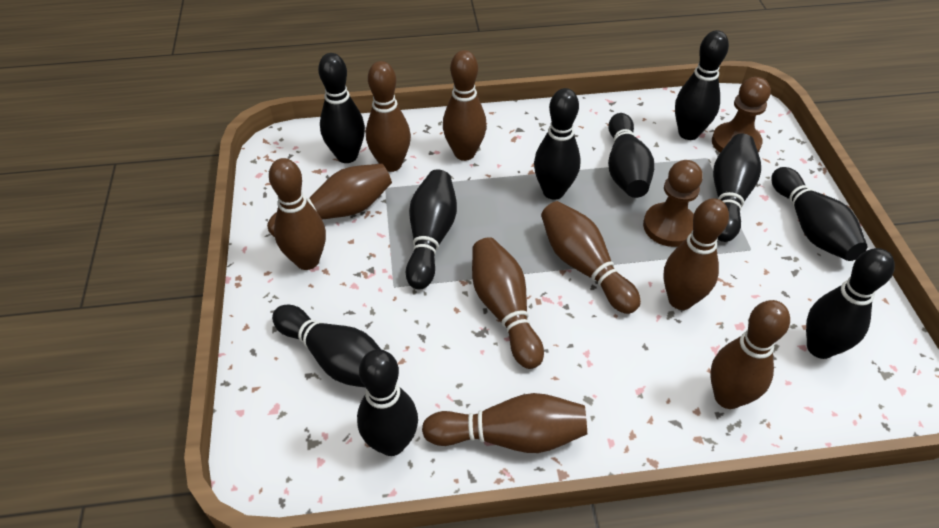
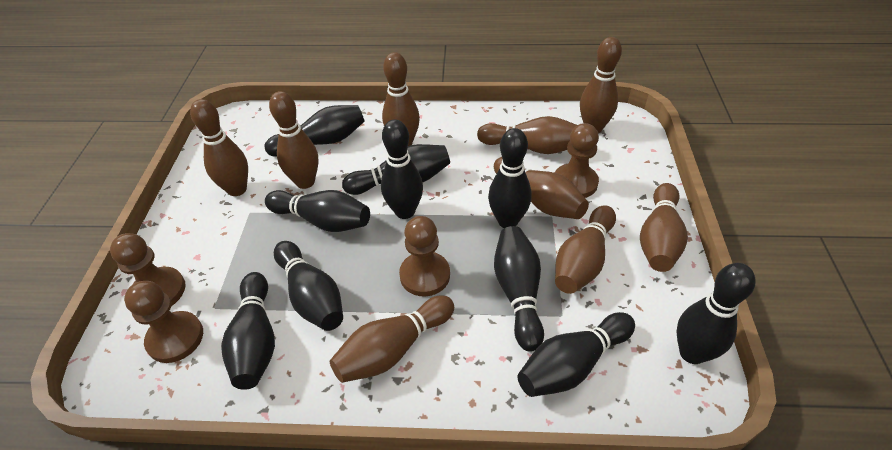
brown pawn: 2 -> 4

